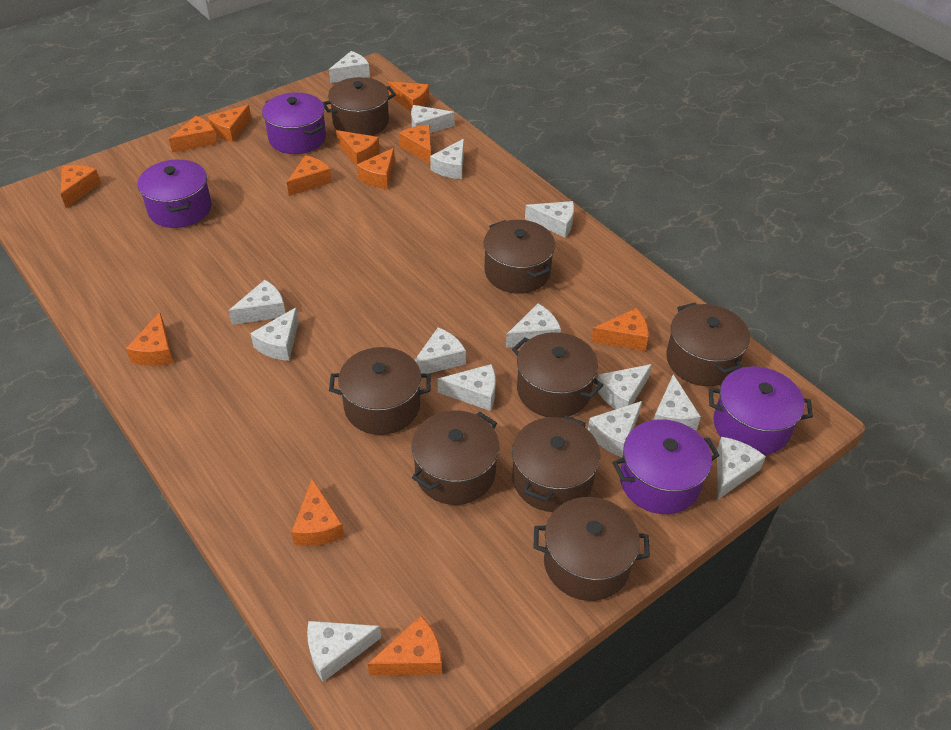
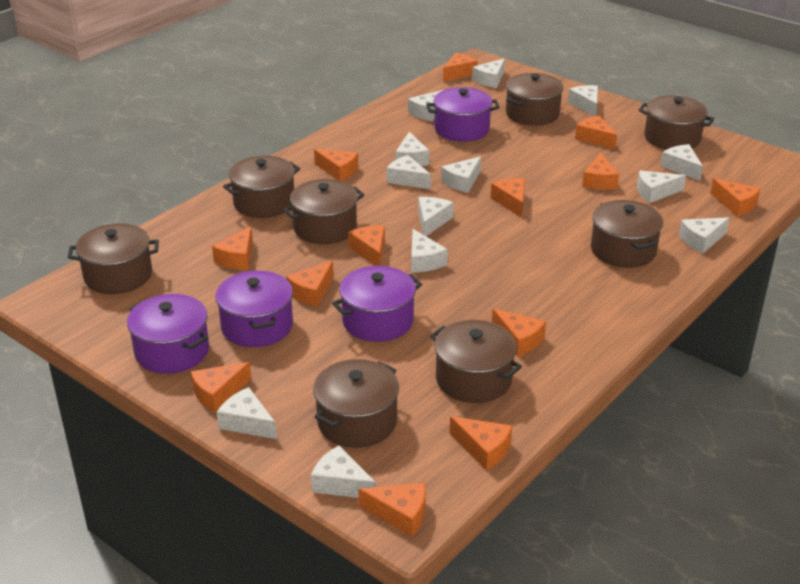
orange cheese: 12 -> 13
white cheese: 14 -> 13

